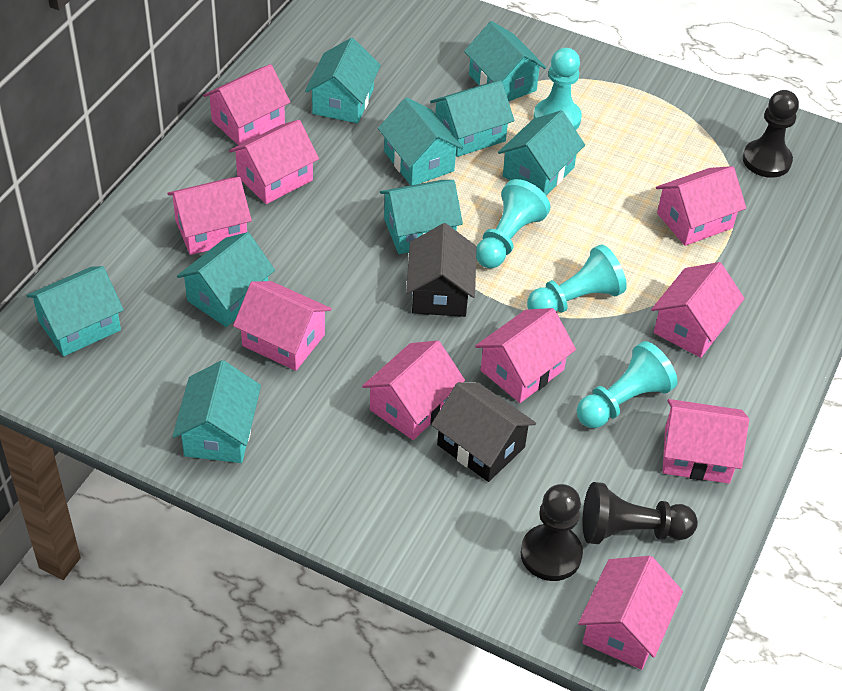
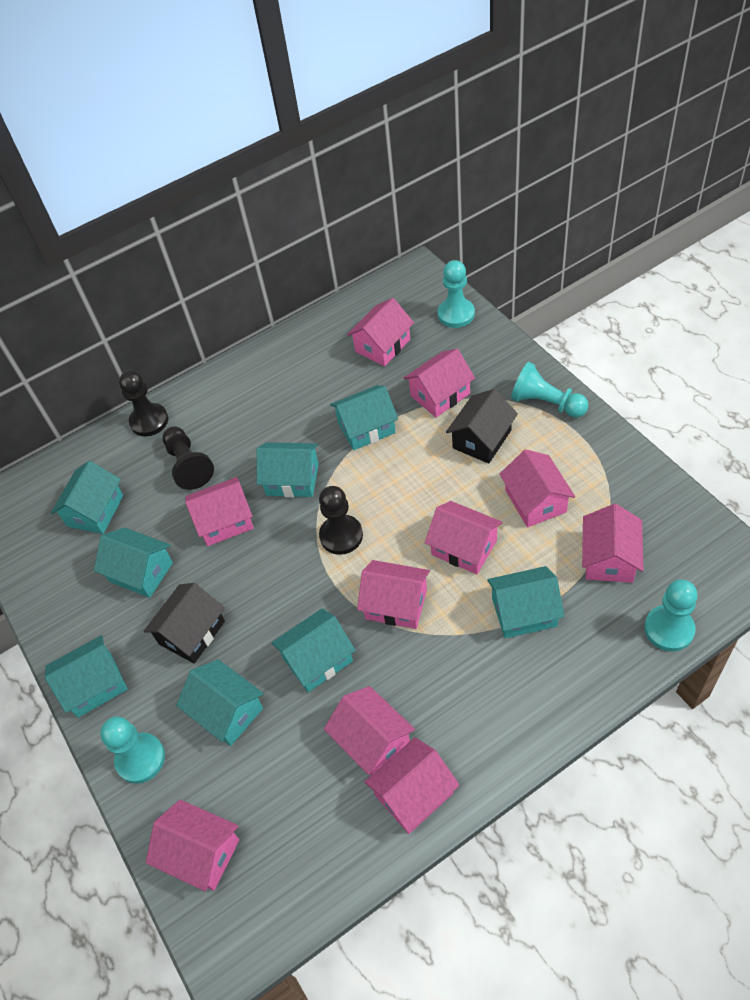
turquoise house: 9 -> 8

